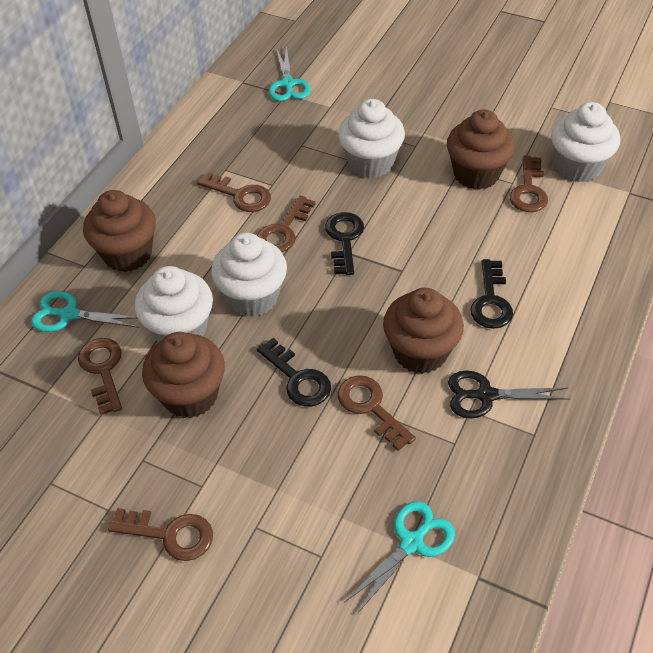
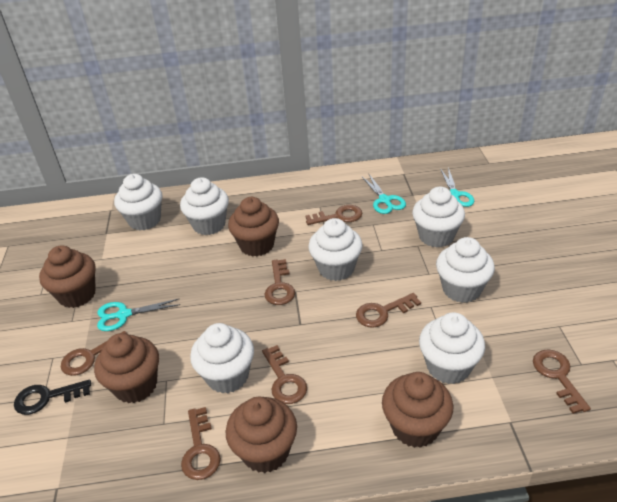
black key: 3 -> 1
black scissors: 1 -> 0
brown cupcake: 4 -> 5
brown key: 6 -> 7
white cupcake: 4 -> 7

